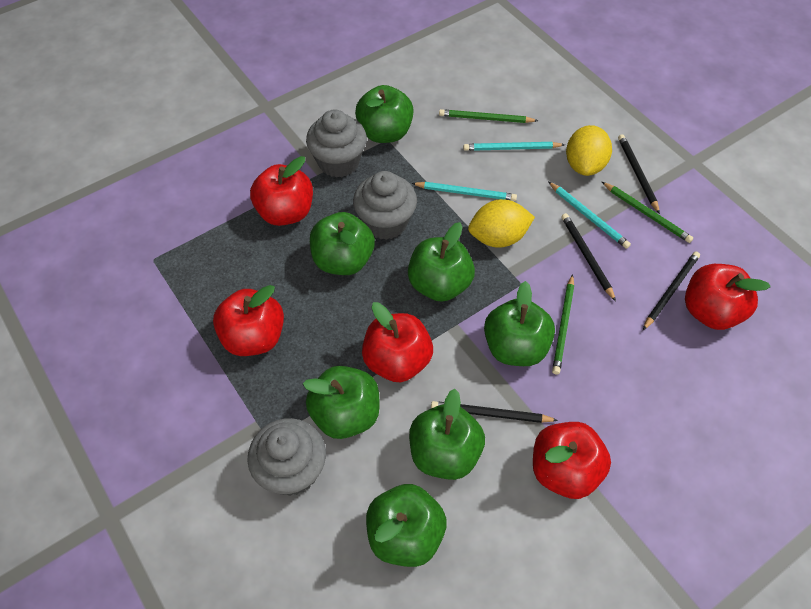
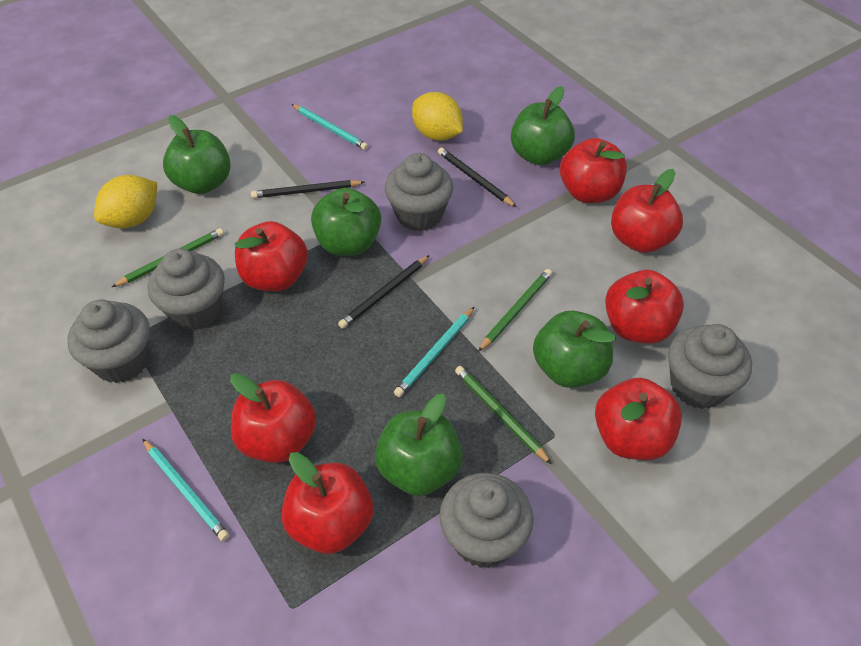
black pencil: 4 -> 3
green apple: 7 -> 5
grey cupcake: 3 -> 5
red apple: 5 -> 7

